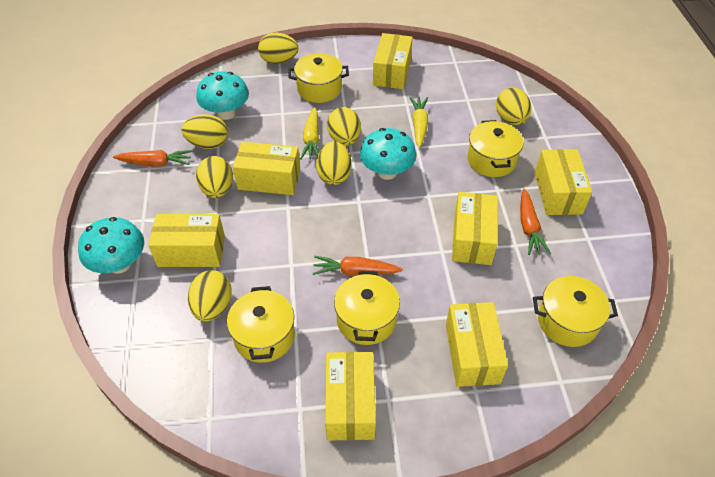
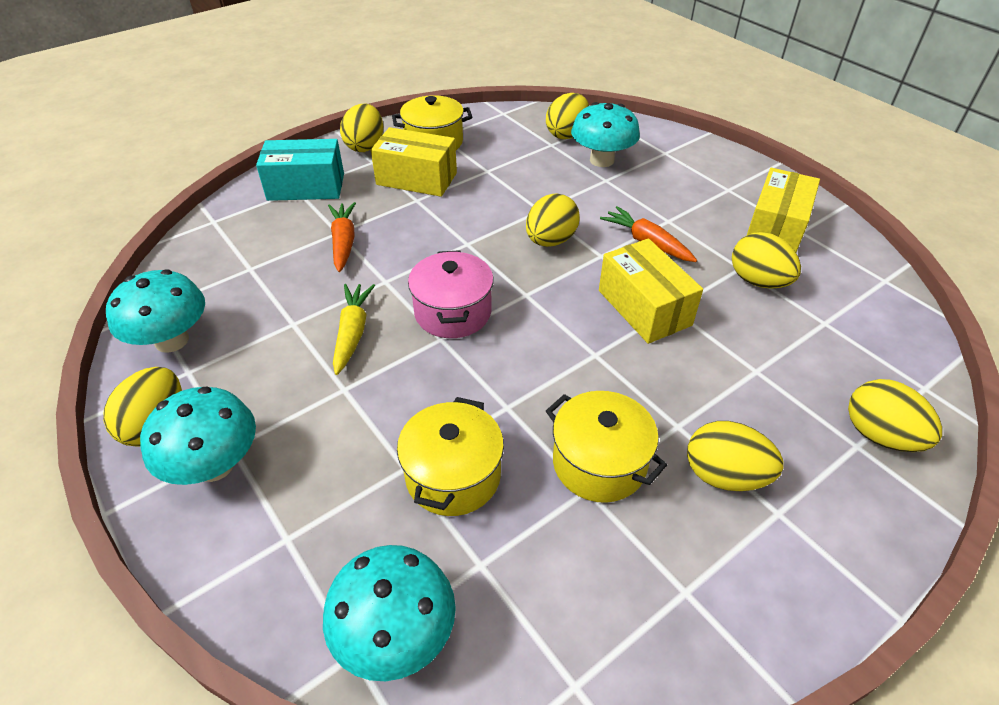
orange carrot: 3 -> 2
pink pot: 0 -> 1
turquoise box: 0 -> 1
turquoise mushroom: 3 -> 4
yellow box: 7 -> 3
yellow carrot: 2 -> 1
yellow pot: 5 -> 3

